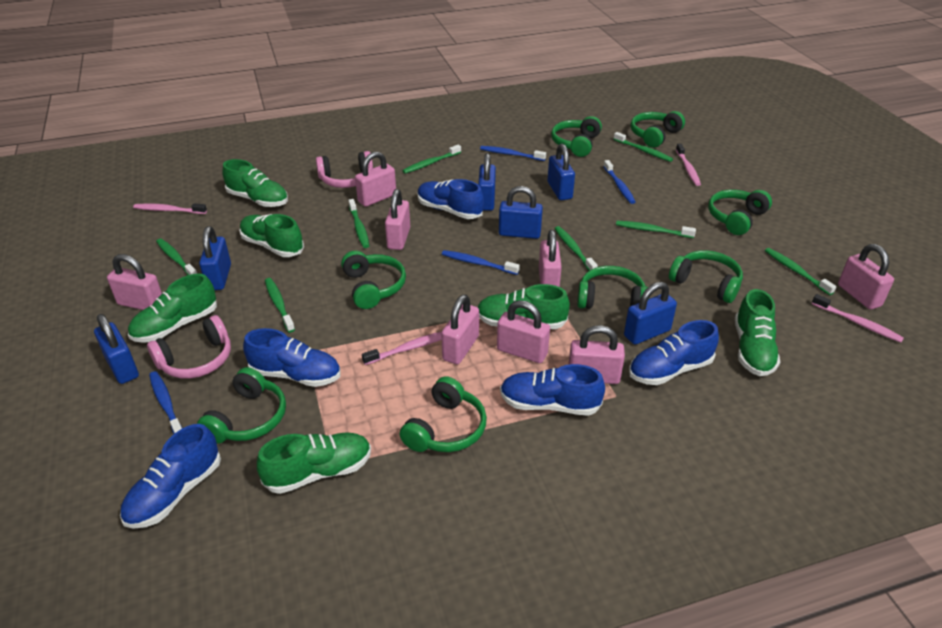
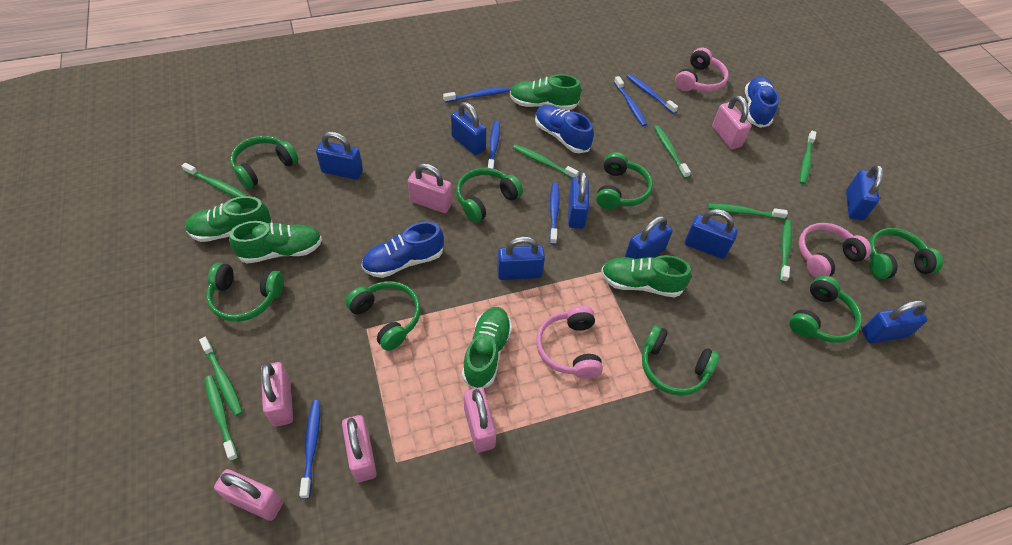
blue padlock: 6 -> 8
blue shoe: 5 -> 3
blue toothbrush: 4 -> 6
green shoe: 6 -> 5
pink headphones: 2 -> 3
pink padlock: 8 -> 6
pink toothbrush: 4 -> 0

